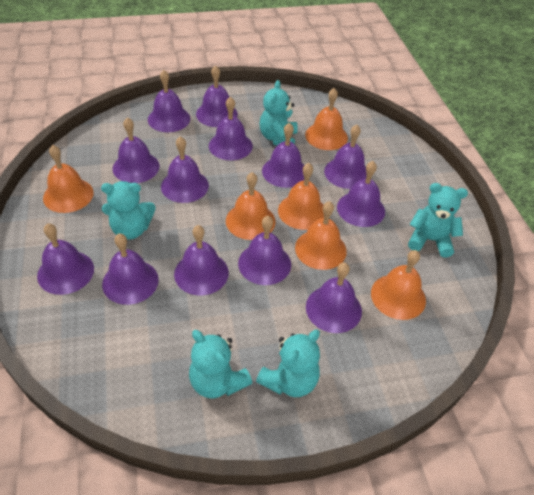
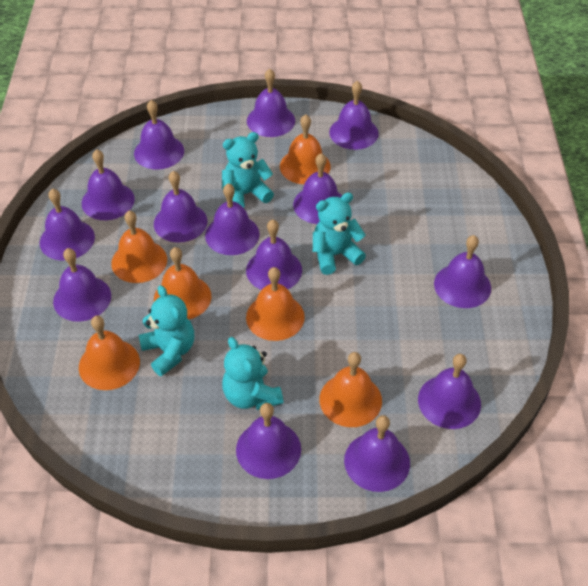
purple bell: 13 -> 14
turquoise teddy bear: 5 -> 4

